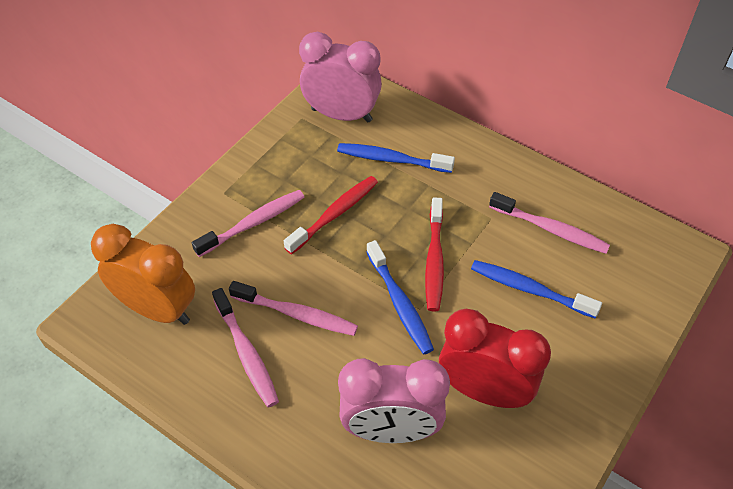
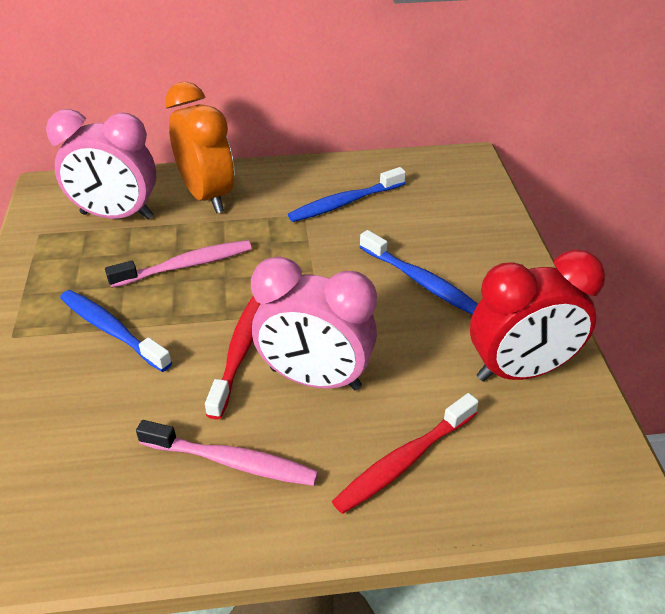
pink toothbrush: 4 -> 2

